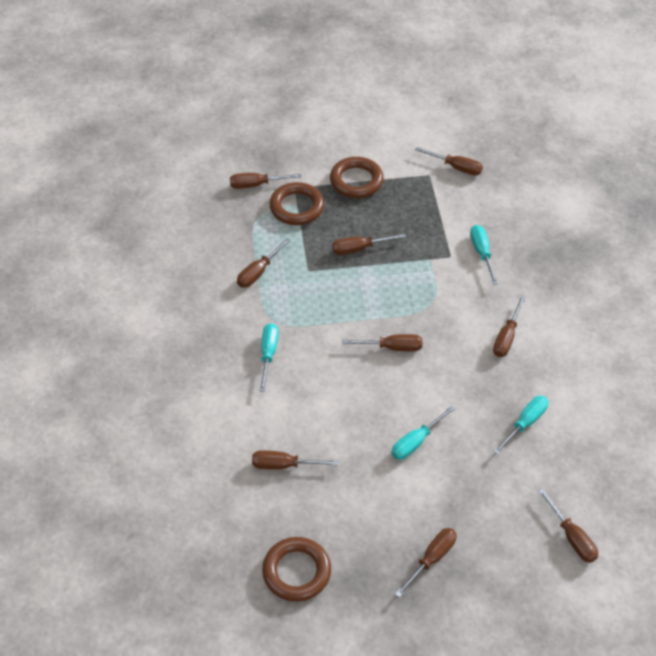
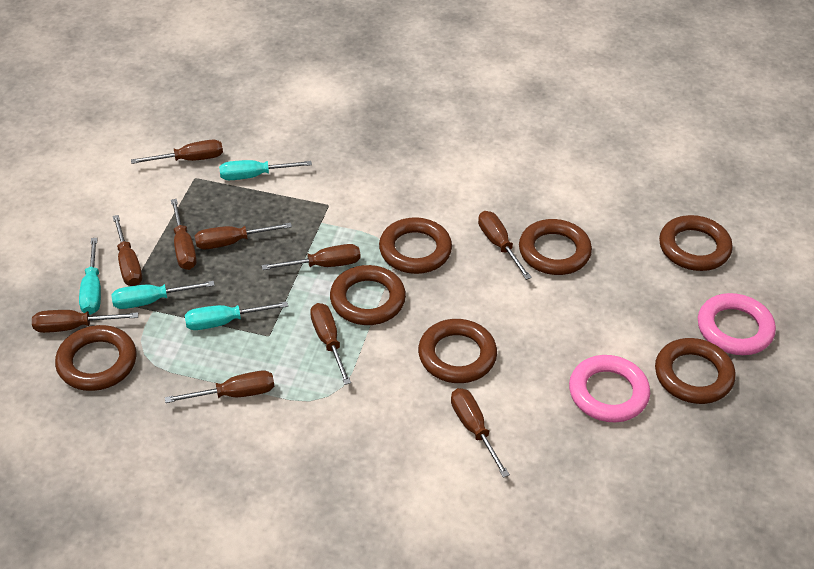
brown ring: 3 -> 7
brown screwdriver: 9 -> 10
pink ring: 0 -> 2

